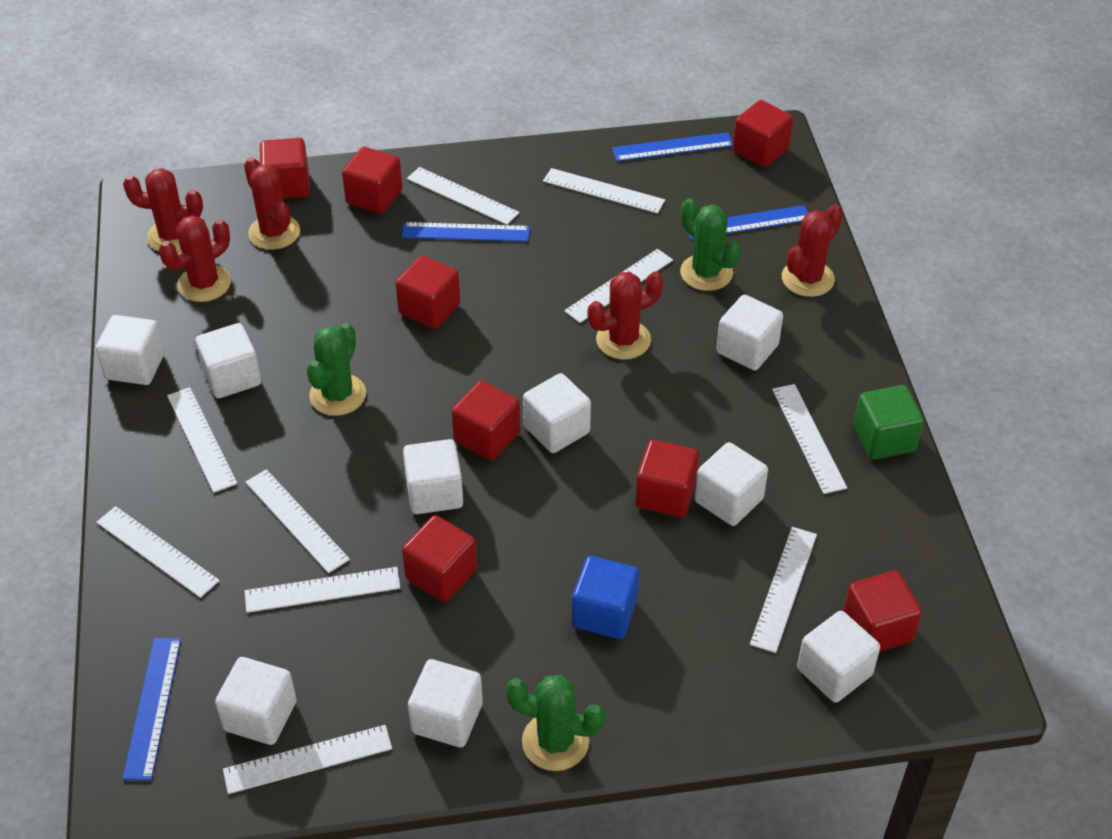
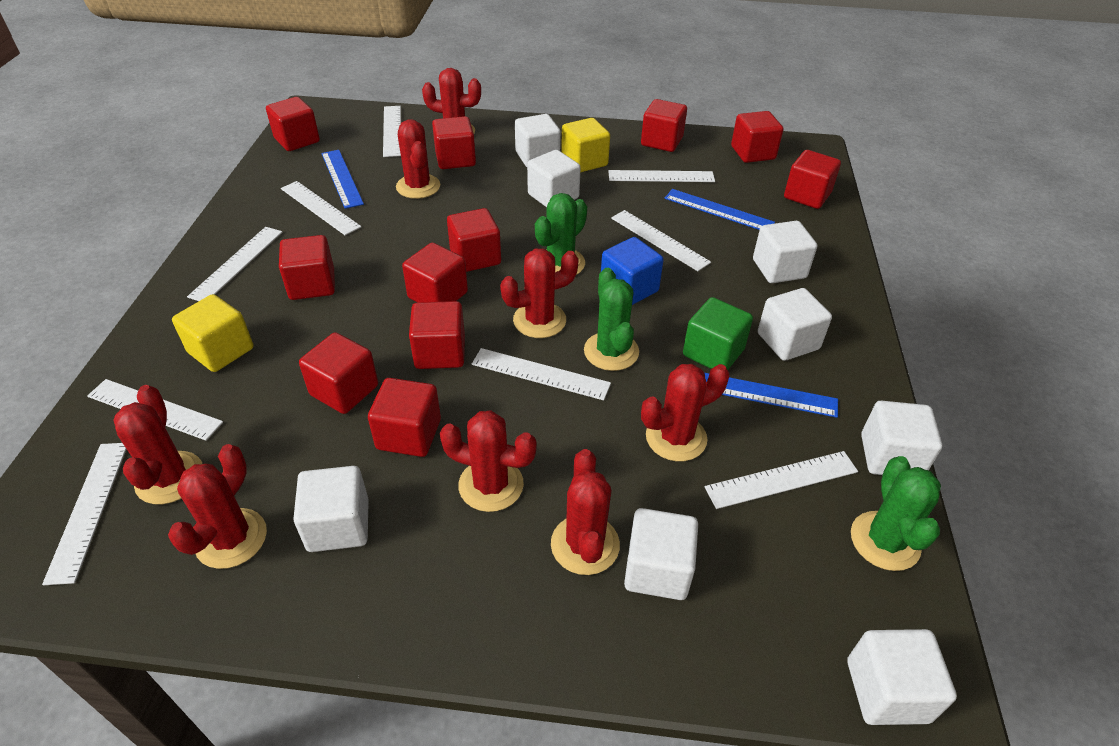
blue ruler: 4 -> 3
red cactus: 5 -> 8
red cube: 8 -> 11
white cube: 9 -> 8
white ruler: 10 -> 9
yellow cube: 0 -> 2

